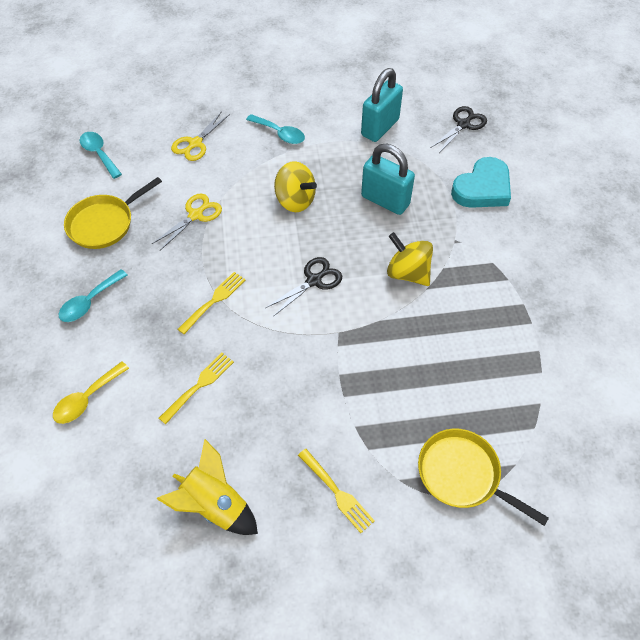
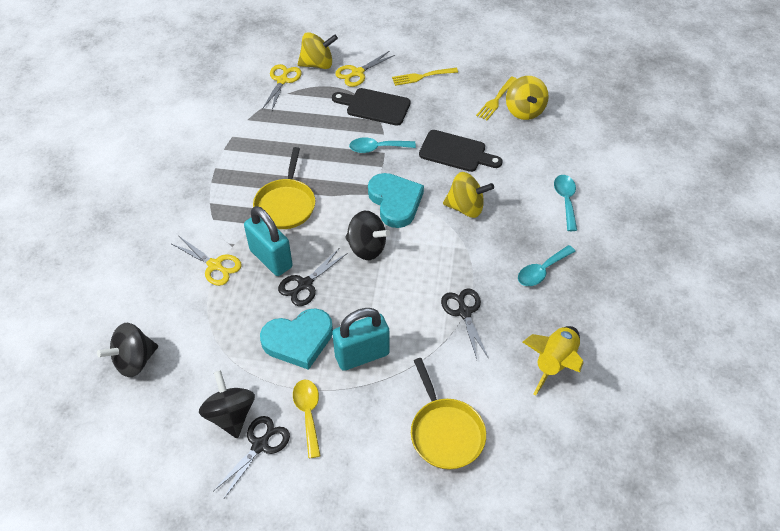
black cutting board: 0 -> 2
black scissors: 2 -> 3
black spinning top: 0 -> 3
turquoise heart: 1 -> 2
yellow fork: 3 -> 2
yellow scissors: 2 -> 3
yellow spinning top: 2 -> 3

